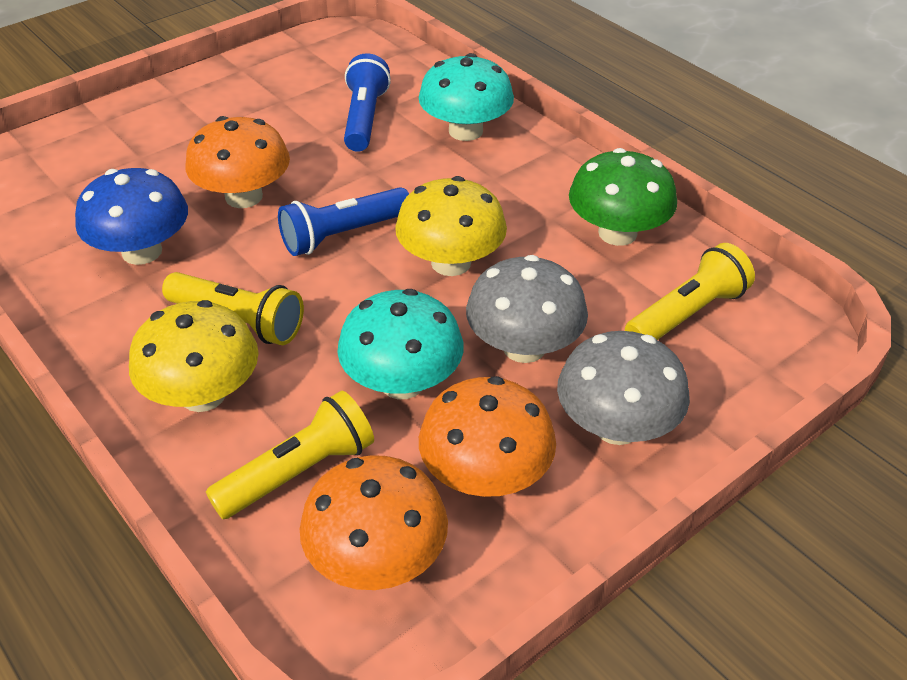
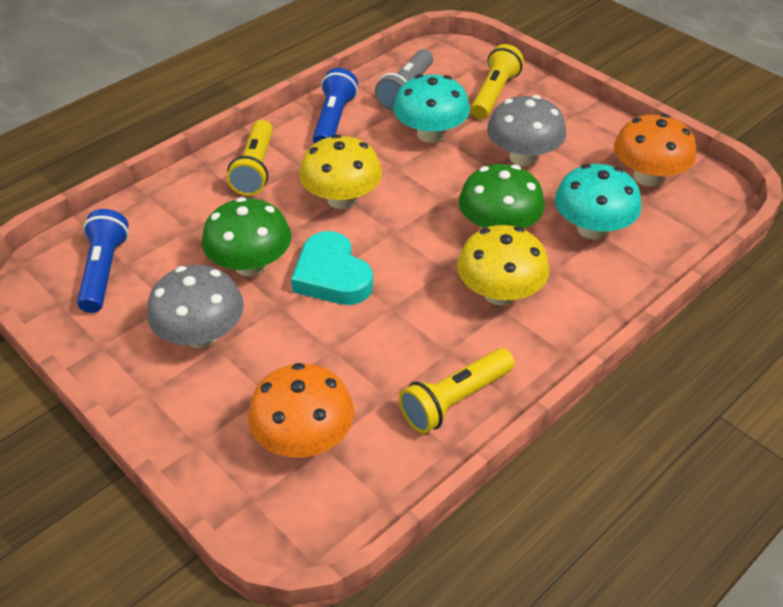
blue mushroom: 1 -> 0
green mushroom: 1 -> 2
grey flashlight: 0 -> 1
orange mushroom: 3 -> 2
turquoise heart: 0 -> 1

